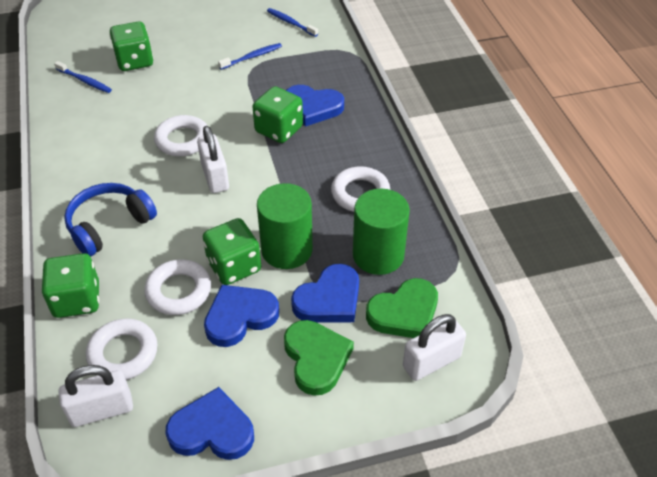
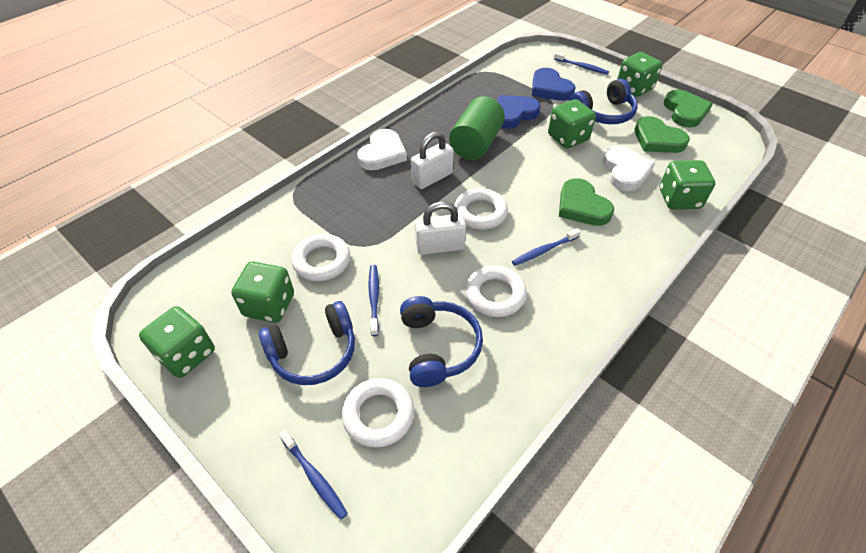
blue headphones: 1 -> 3
blue heart: 4 -> 2
blue toothbrush: 3 -> 4
green cylinder: 2 -> 1
green dice: 4 -> 5
green heart: 2 -> 3
white heart: 0 -> 2
white padlock: 3 -> 2

